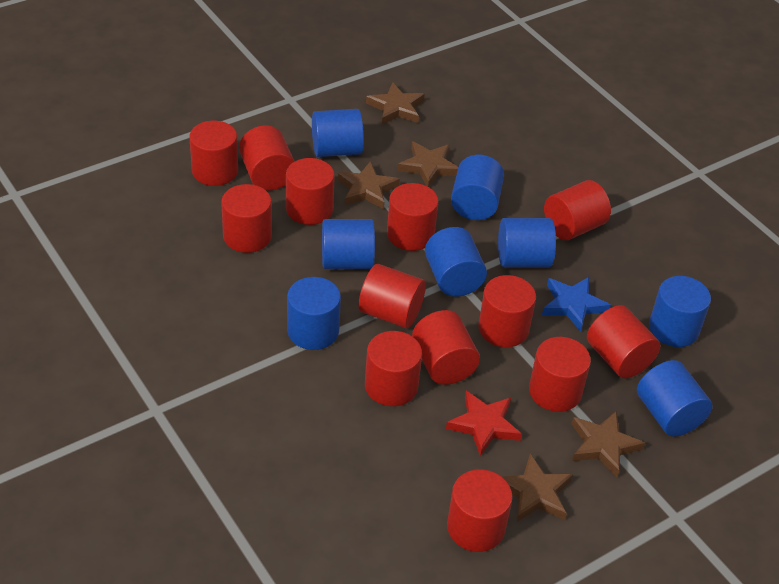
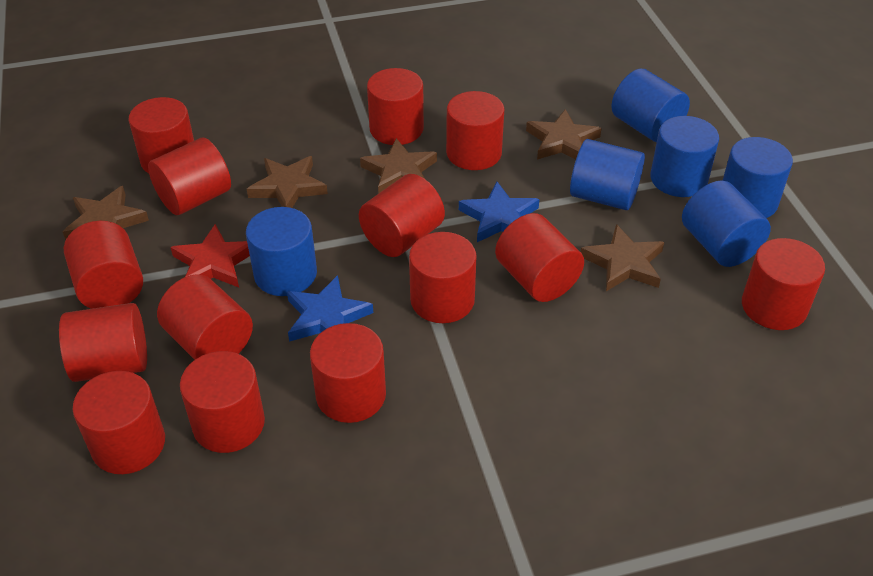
blue cylinder: 8 -> 6
blue star: 1 -> 2
red cylinder: 13 -> 14

